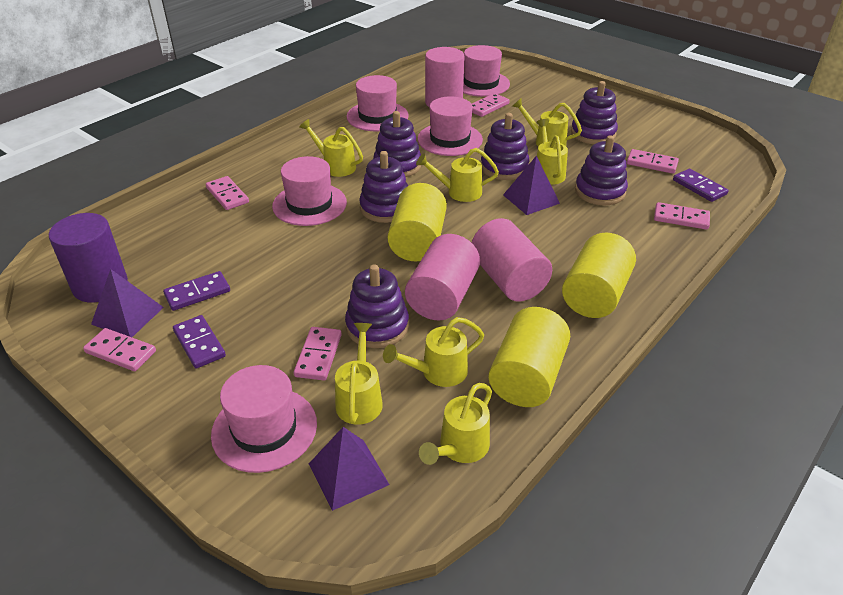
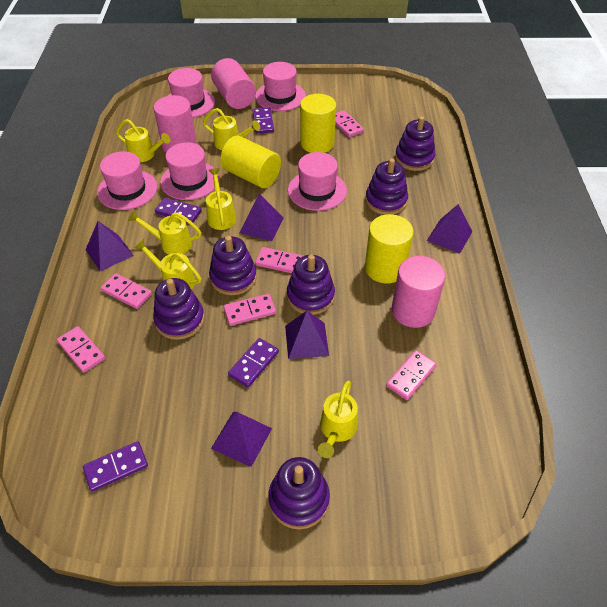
purple cylinder: 1 -> 0
purple domino: 3 -> 4
purple pyramid: 3 -> 5
yellow watering can: 7 -> 6

